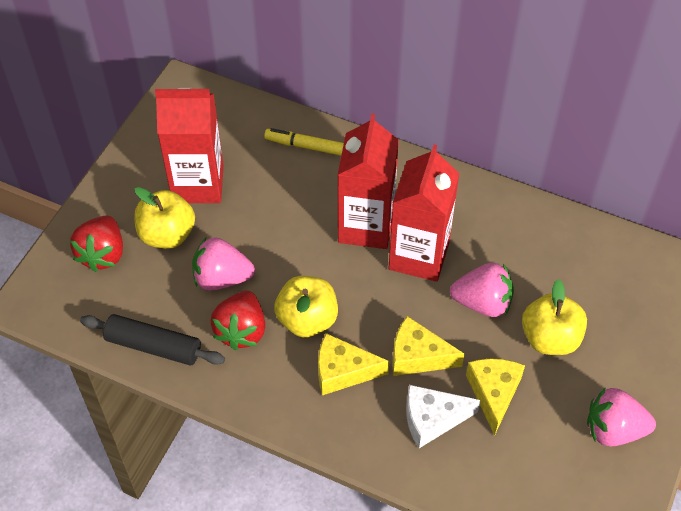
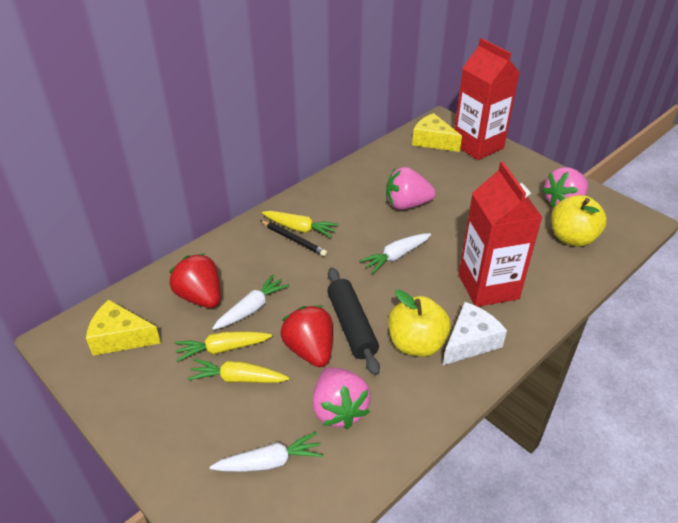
black pencil: 0 -> 1
red carton: 3 -> 2
white carrot: 0 -> 3
yellow apple: 3 -> 2
yellow carrot: 0 -> 3
yellow cheese: 3 -> 2
yellow marker: 1 -> 0

